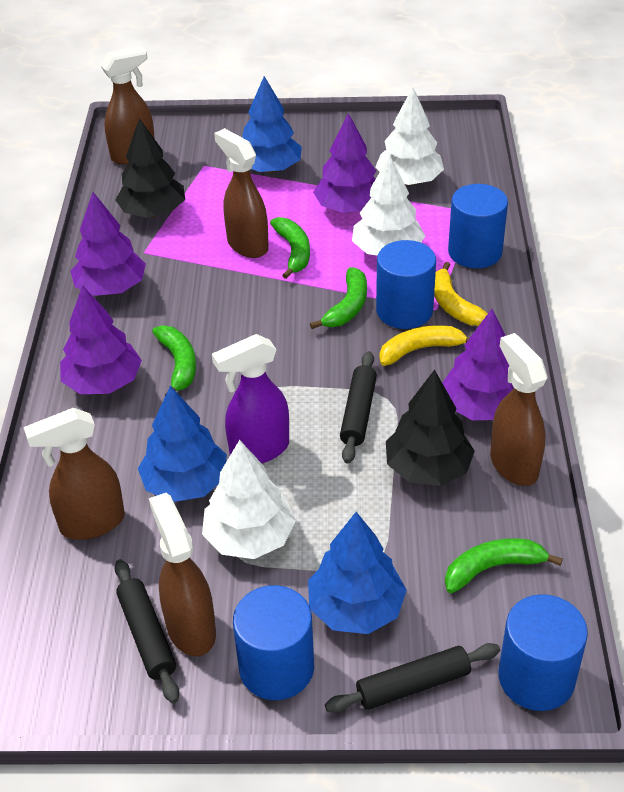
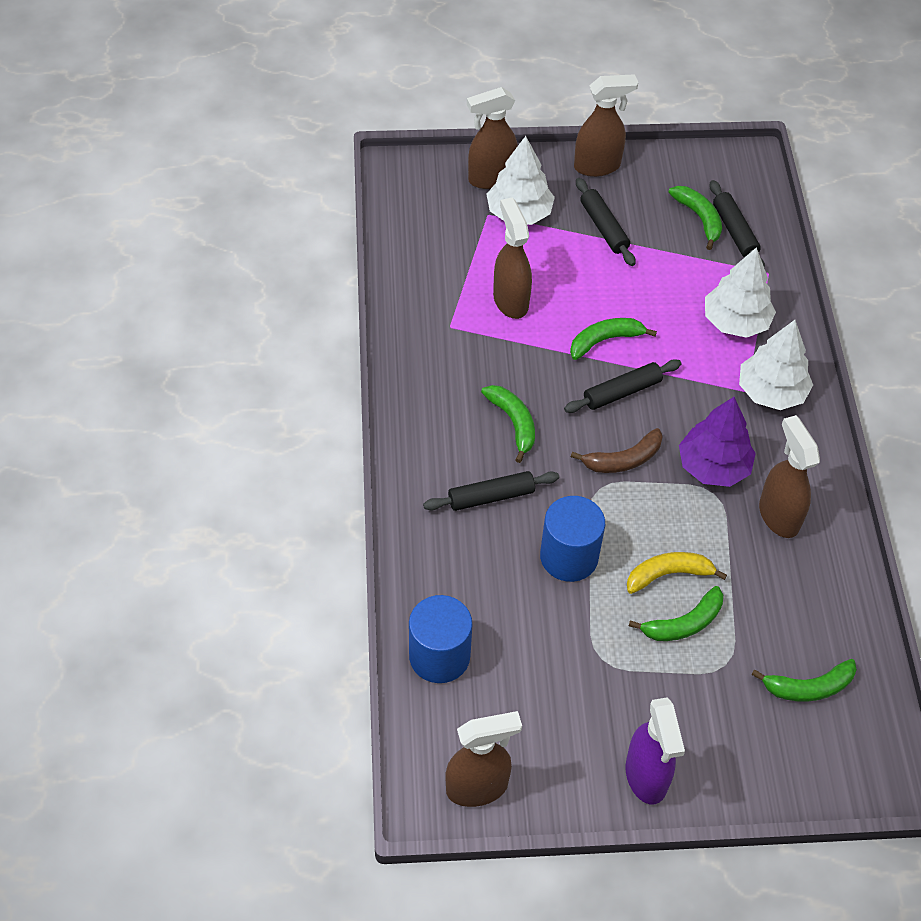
black rolling pin: 3 -> 4
black tree: 2 -> 0
blue cylinder: 4 -> 2
blue tree: 3 -> 0
brown banana: 0 -> 1
green banana: 4 -> 5
purple tree: 4 -> 1
yellow banana: 2 -> 1

